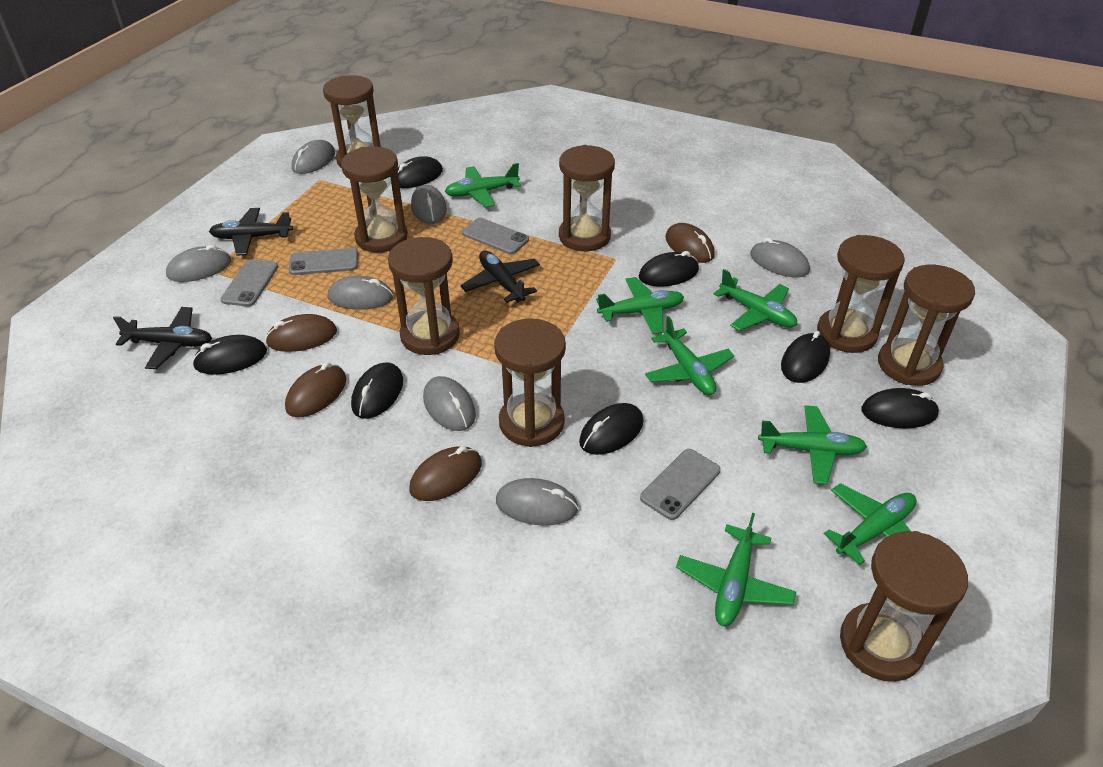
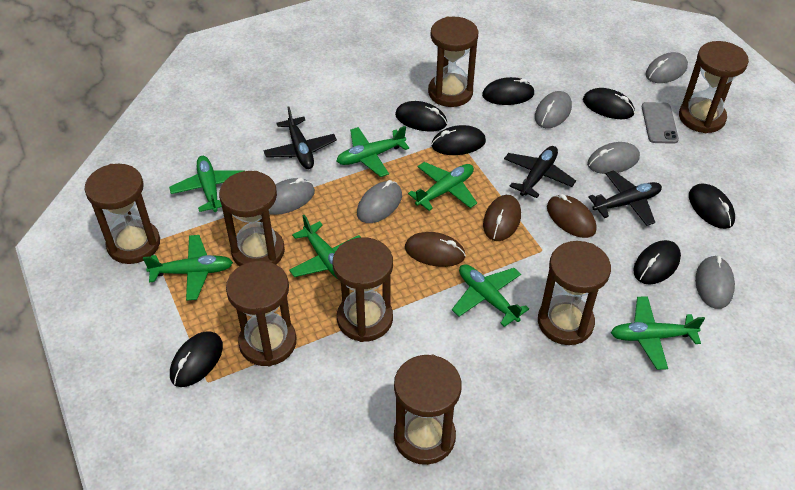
brown mouse: 4 -> 3
grey mouse: 7 -> 6
grey phone: 4 -> 1

